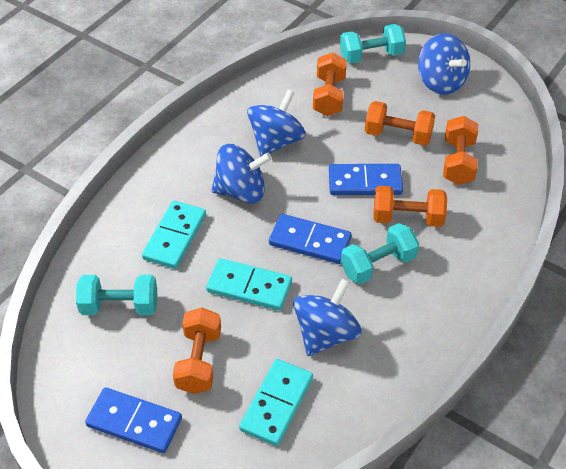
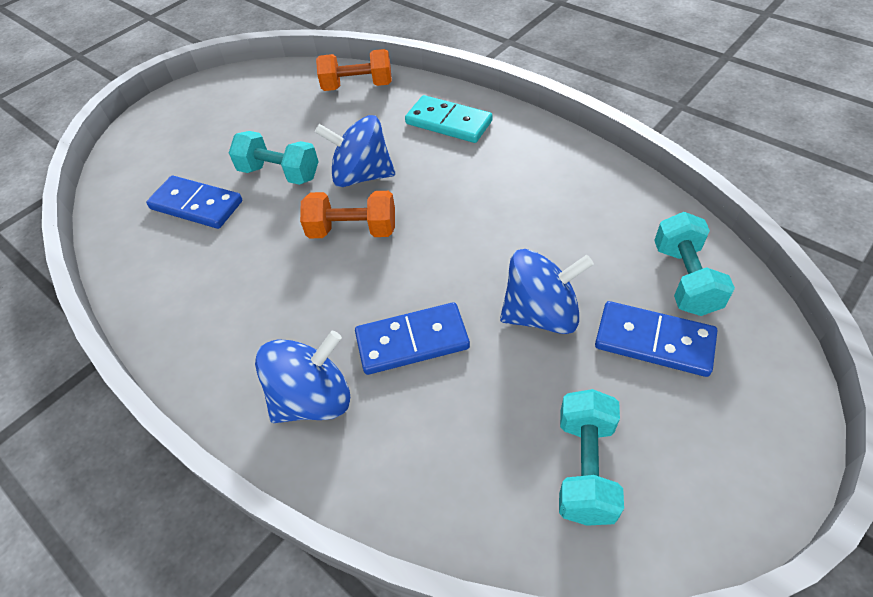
blue spinning top: 4 -> 3
orange dumbbell: 5 -> 2
turquoise domino: 3 -> 1

